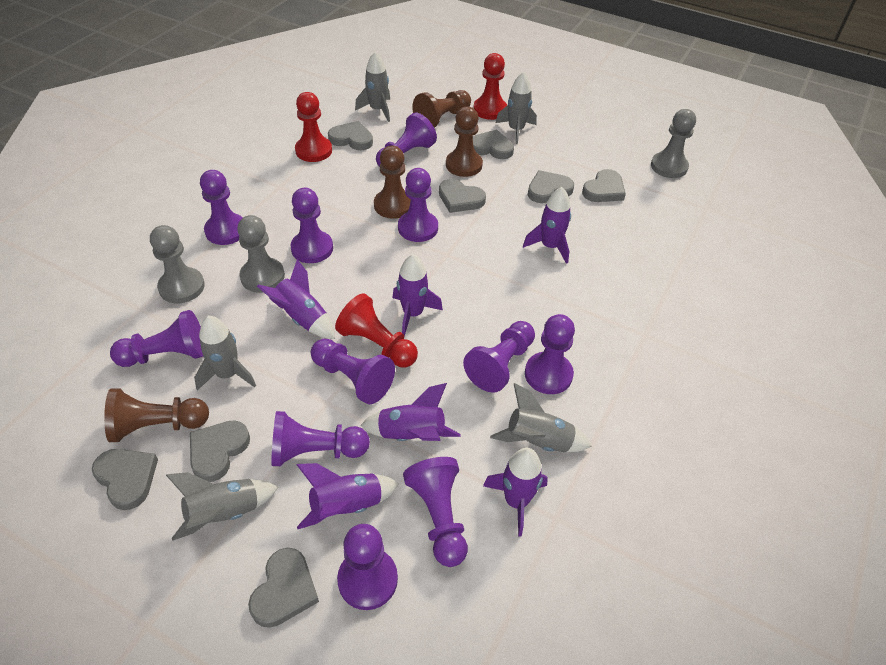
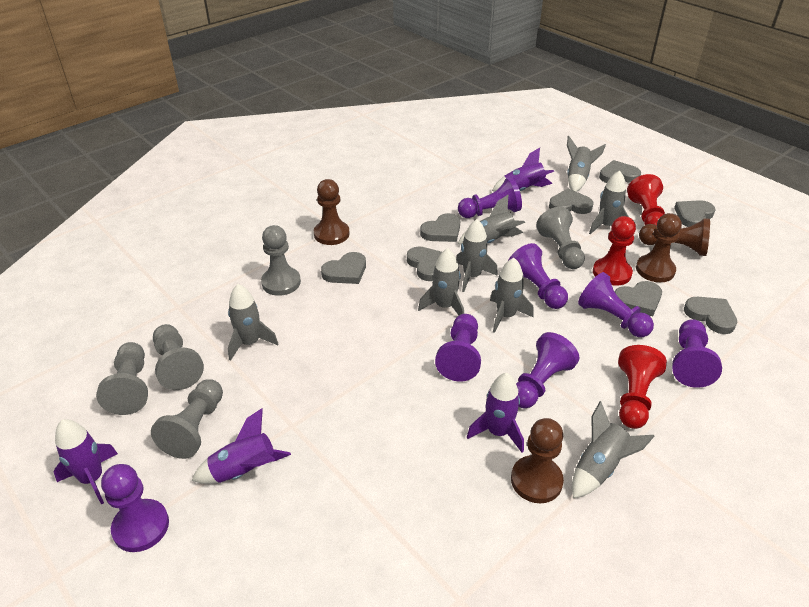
grey pawn: 3 -> 5
grey rocket: 5 -> 8
purple pawn: 11 -> 7
purple rocket: 6 -> 4

